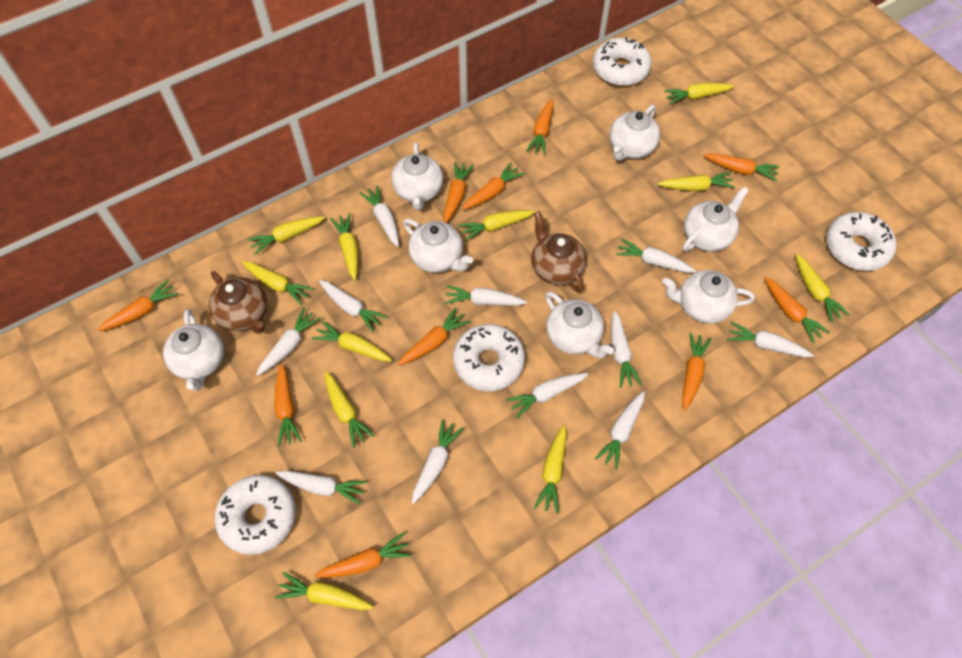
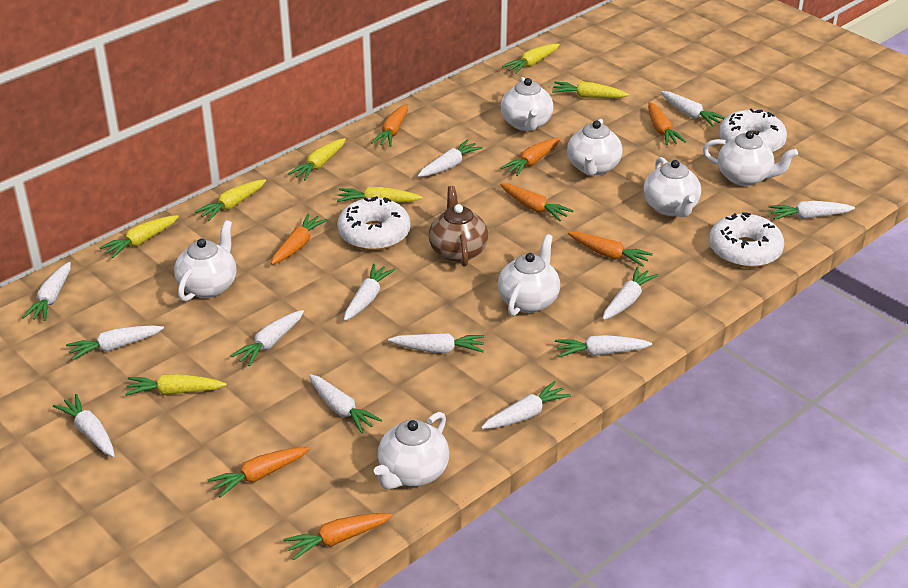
brown teapot: 2 -> 1
orange carrot: 10 -> 8
white carrot: 11 -> 13
white donut: 4 -> 3
yellow carrot: 11 -> 7

